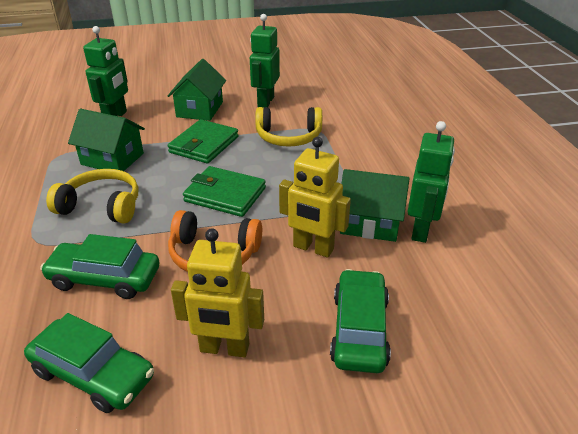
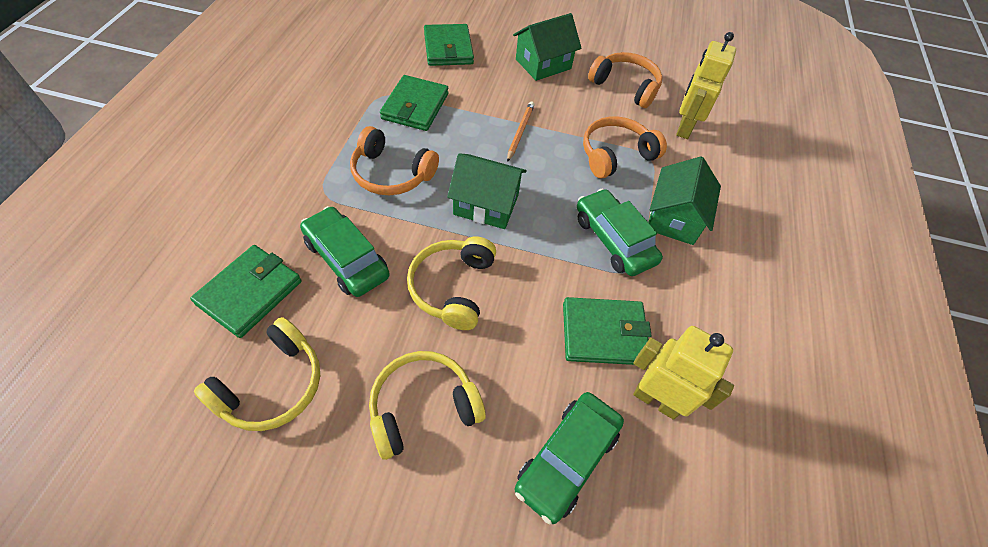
green robot: 3 -> 0
green wallet: 2 -> 4
orange headphones: 1 -> 3
orange pencil: 0 -> 1
yellow headphones: 2 -> 3

